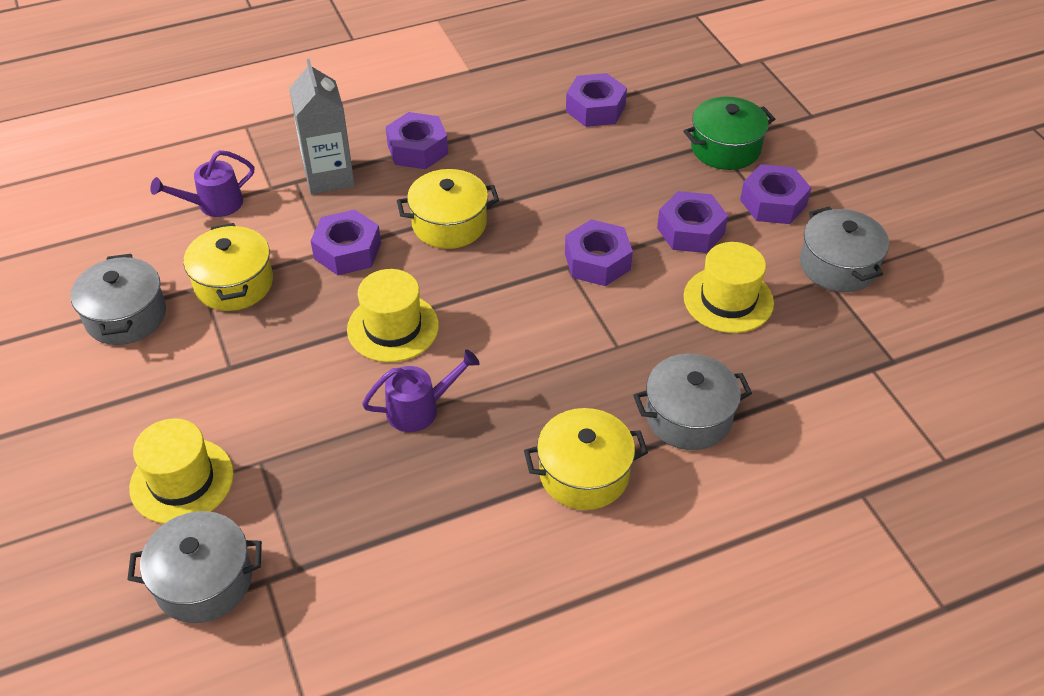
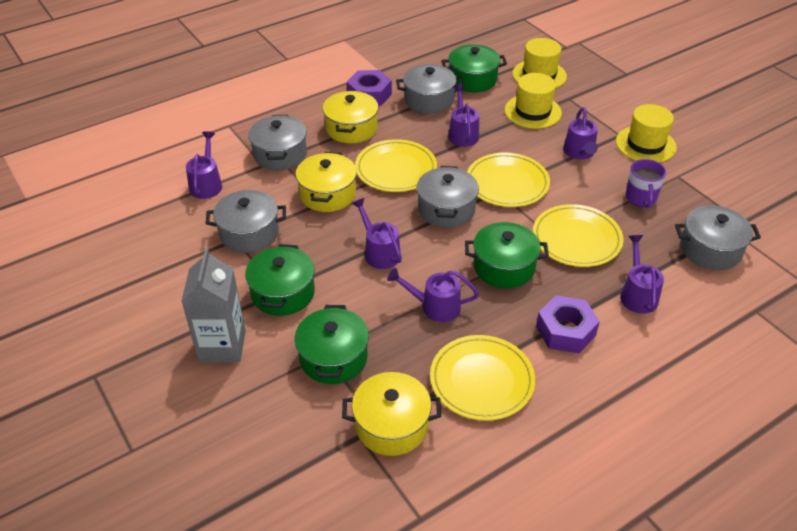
green pot: 1 -> 4
grey pot: 4 -> 5
purple mug: 0 -> 1
purple nut: 6 -> 2
purple watering can: 2 -> 6
yellow plate: 0 -> 4

